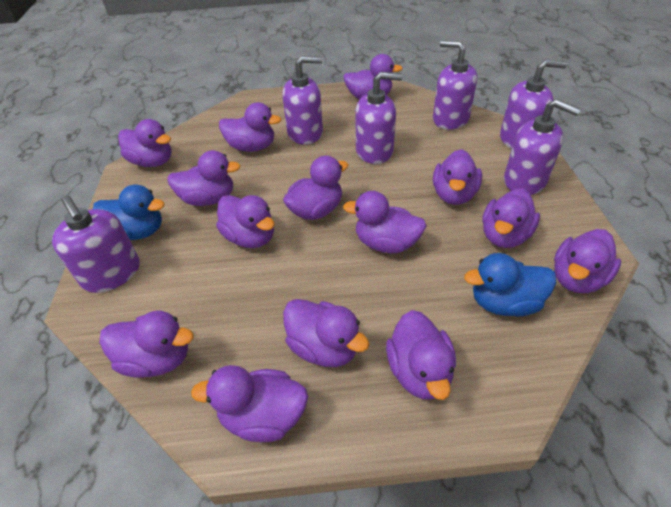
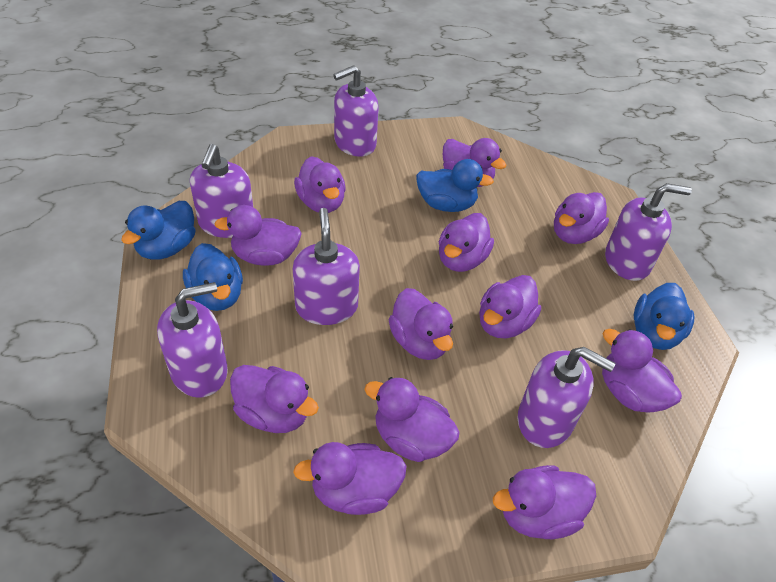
blue duck: 2 -> 4
purple duck: 14 -> 12

